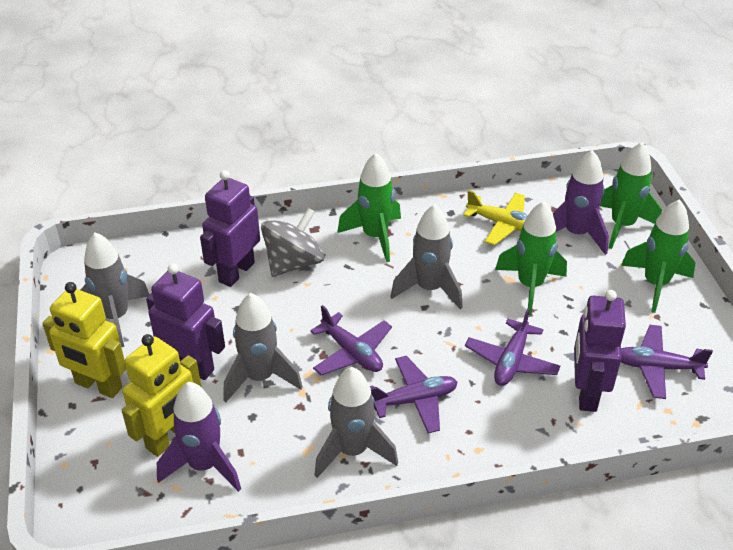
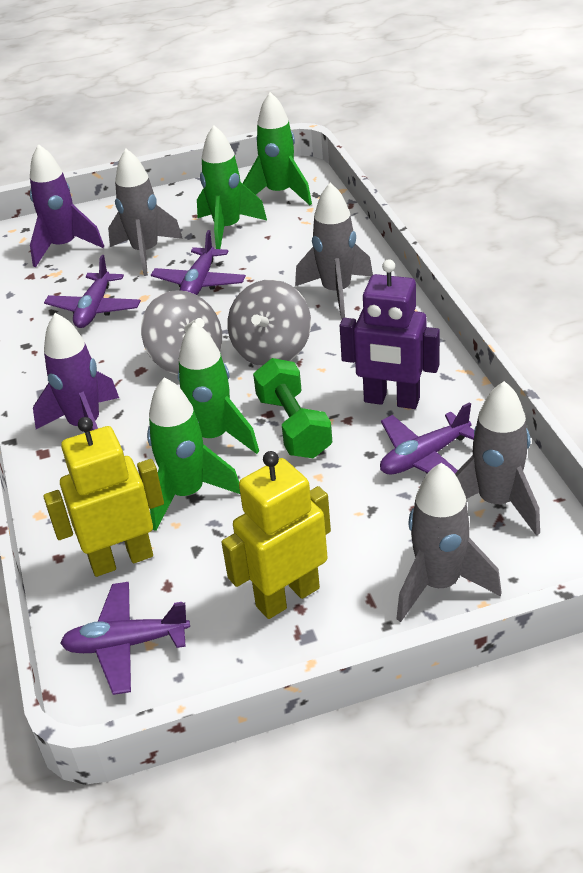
green dumbbell: 0 -> 1
grey spinning top: 1 -> 2
purple robot: 3 -> 1
yellow plane: 1 -> 0

